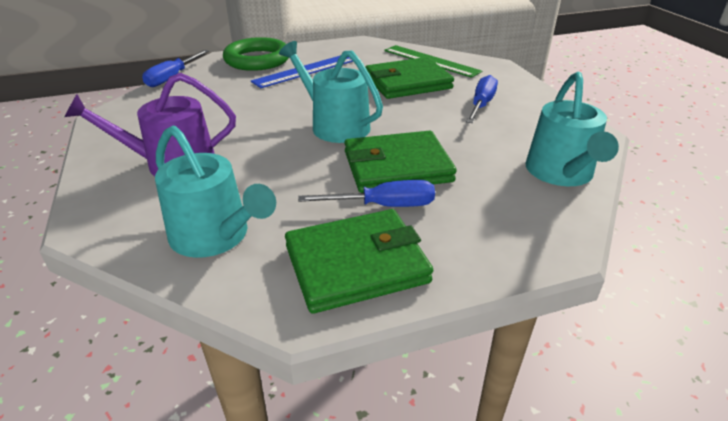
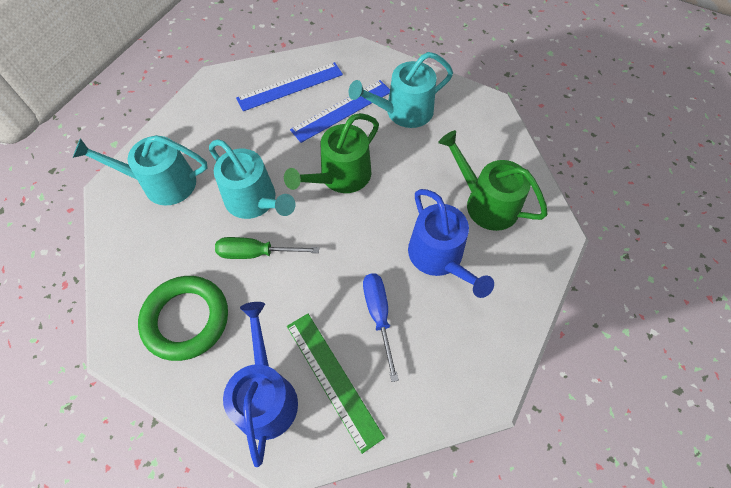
blue ruler: 1 -> 2
blue screwdriver: 3 -> 1
blue watering can: 0 -> 2
green screwdriver: 0 -> 1
green wallet: 3 -> 0
green watering can: 0 -> 2
purple watering can: 1 -> 0

